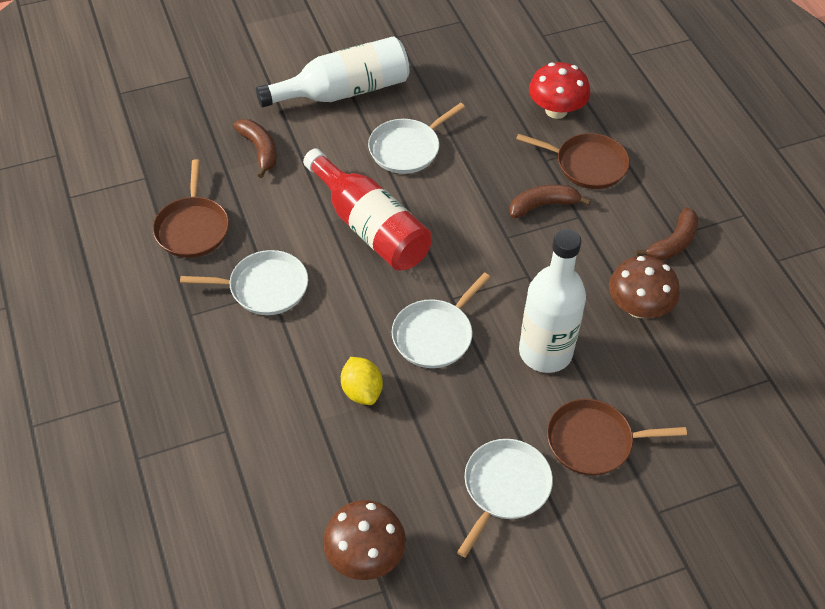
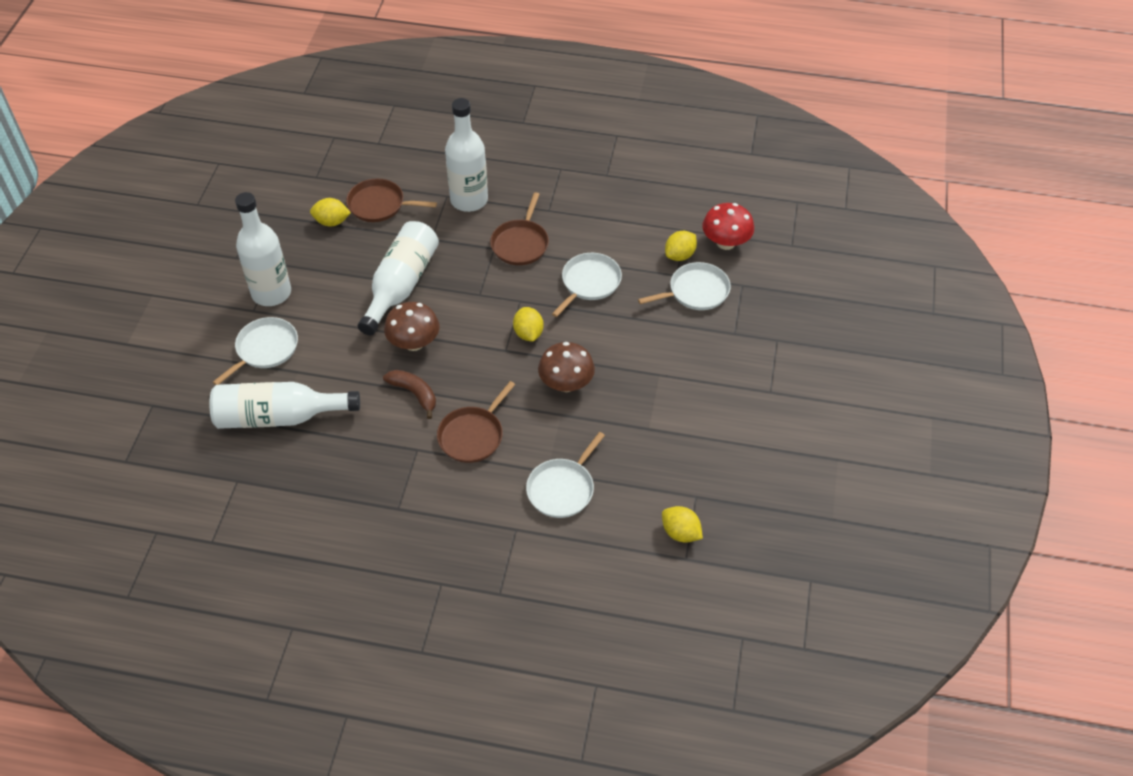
brown banana: 3 -> 1
red bottle: 1 -> 0
white bottle: 2 -> 4
yellow lemon: 1 -> 4

